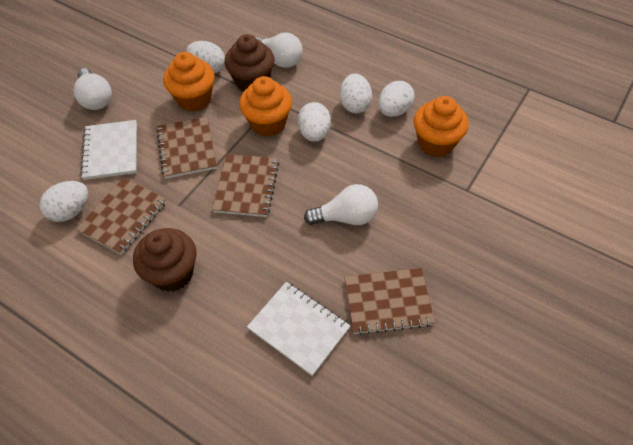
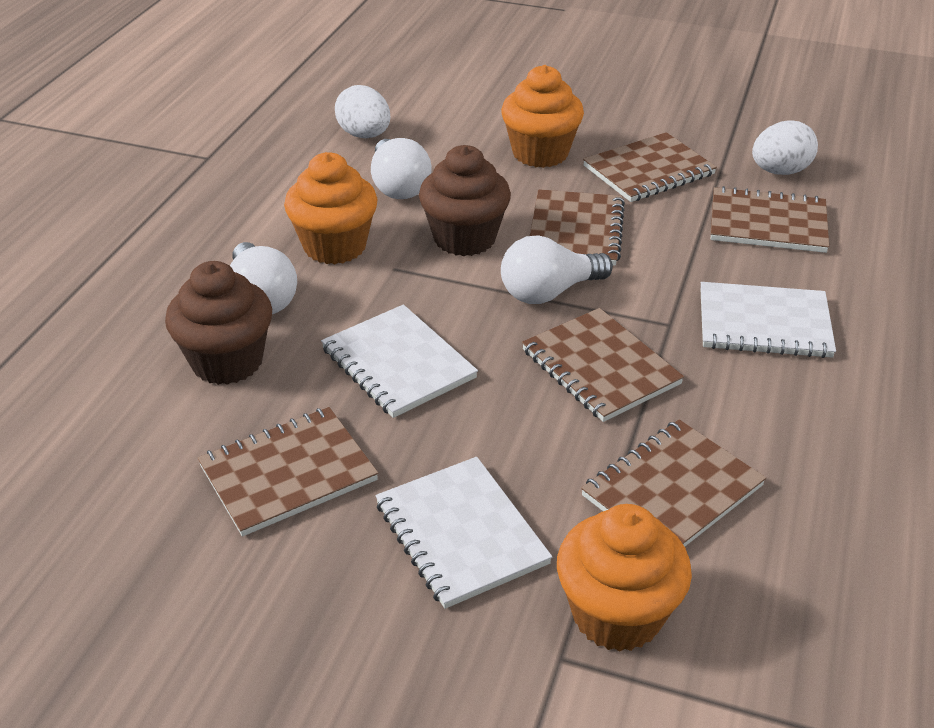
brown notebook: 4 -> 6
white egg: 5 -> 2
white notebook: 2 -> 3

